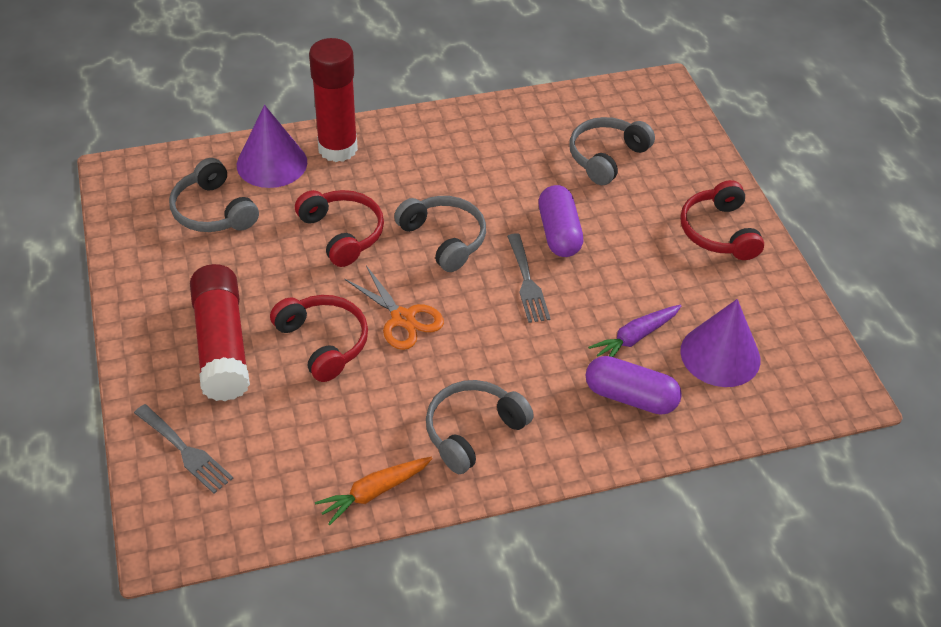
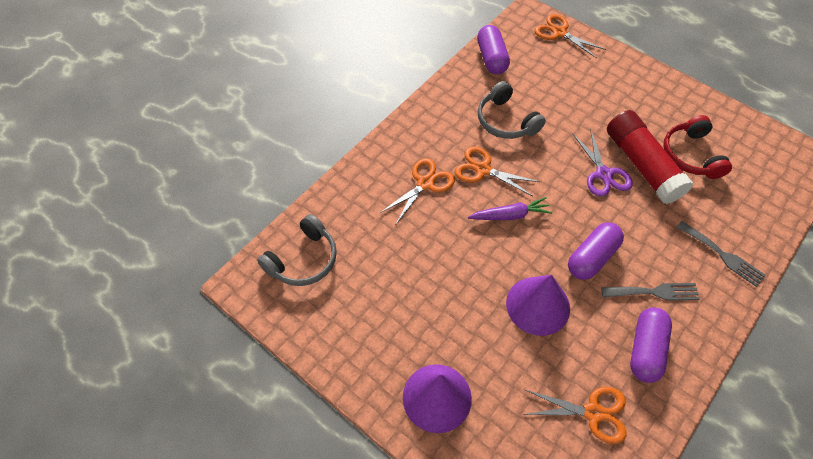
grey headphones: 4 -> 2
orange carrot: 1 -> 0
orange scissors: 1 -> 4
purple capsule: 2 -> 3
purple scissors: 0 -> 1
red glue stick: 2 -> 1
red headphones: 3 -> 1

